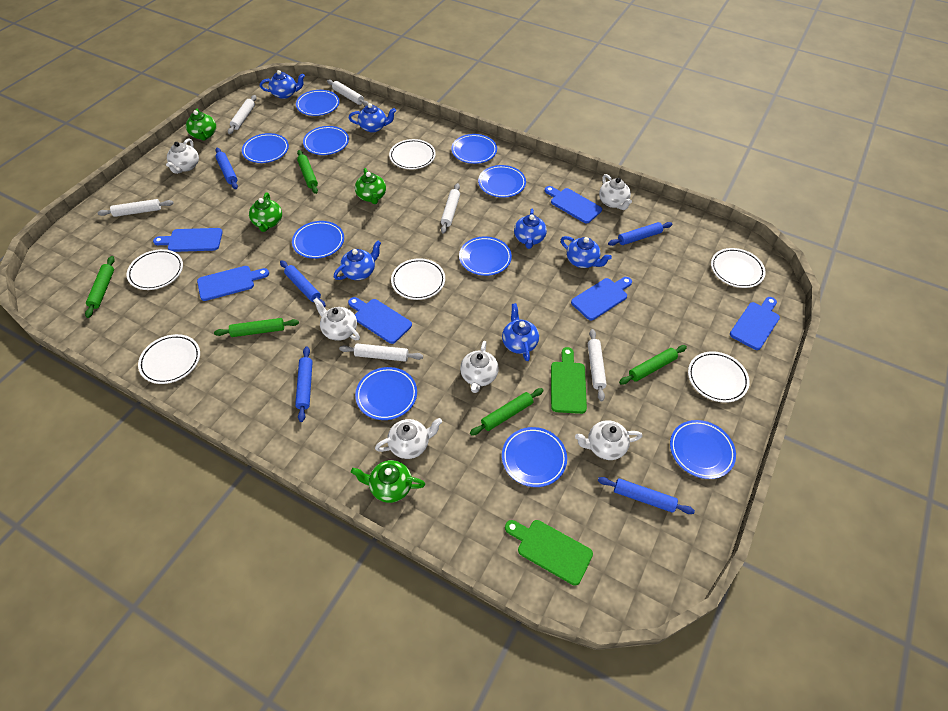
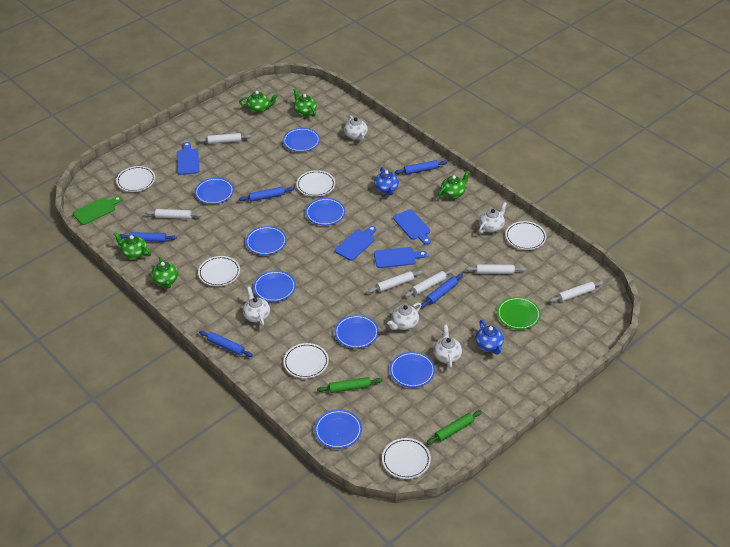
blue cutting board: 6 -> 4
blue plate: 10 -> 8
blue teapot: 6 -> 2
green cutting board: 2 -> 1
green plate: 0 -> 1
green rolling pin: 5 -> 2
green teapot: 4 -> 5
white teapot: 6 -> 5

